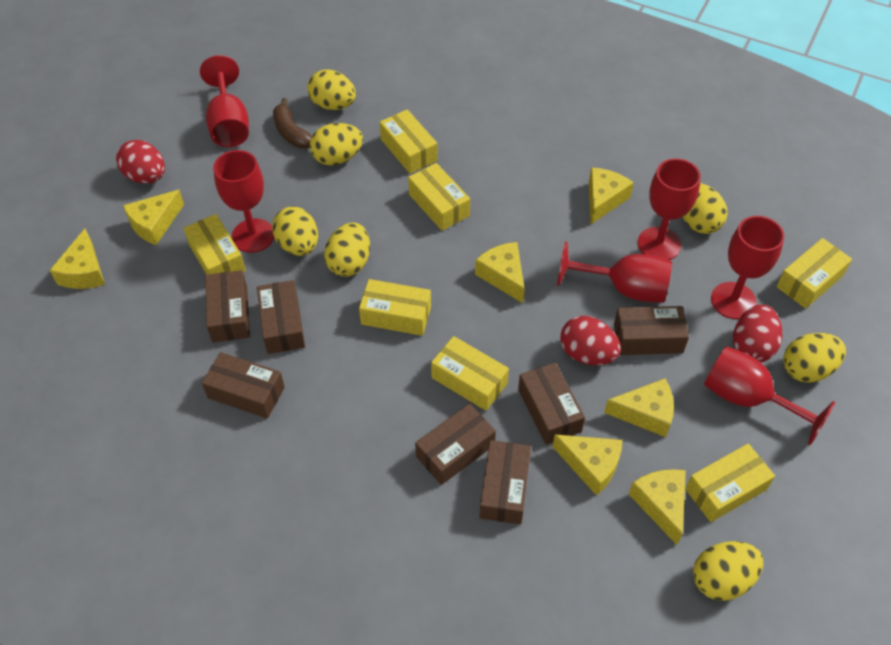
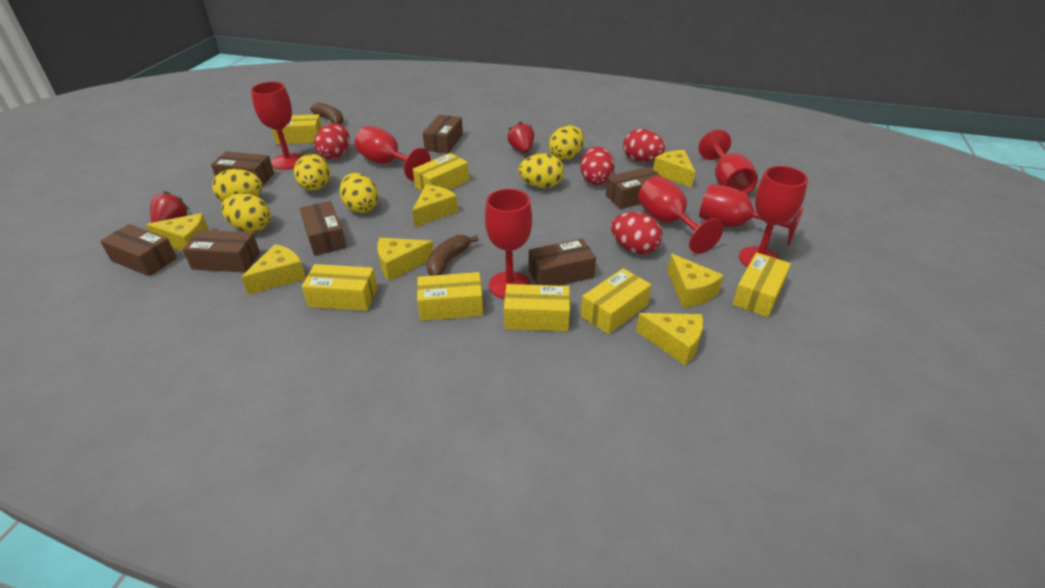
brown banana: 1 -> 2
red egg: 3 -> 4
red goblet: 6 -> 7
red strawberry: 0 -> 2
yellow egg: 7 -> 6

